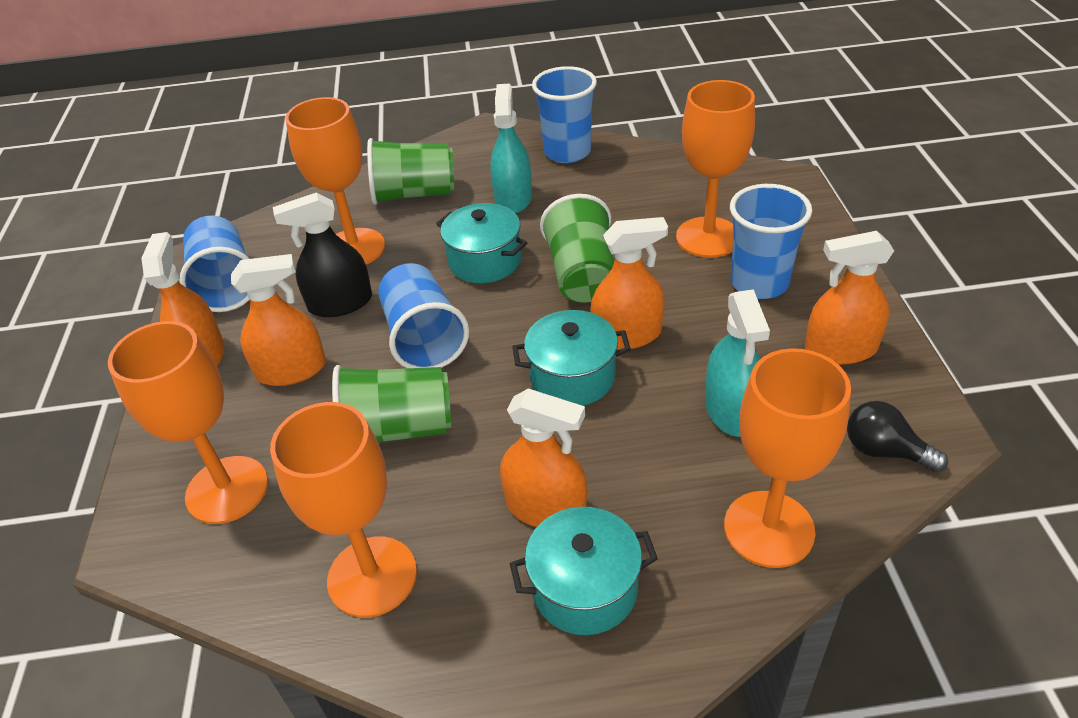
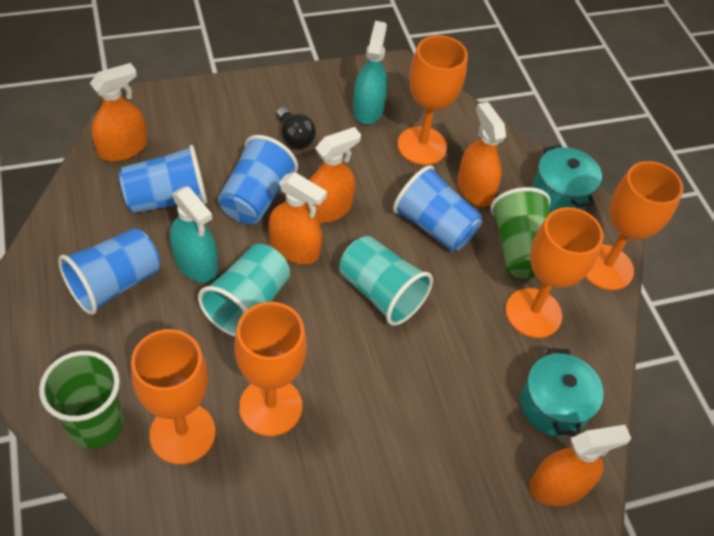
black spray bottle: 1 -> 0
green cup: 3 -> 2
turquoise cup: 0 -> 2
turquoise pot: 3 -> 2

